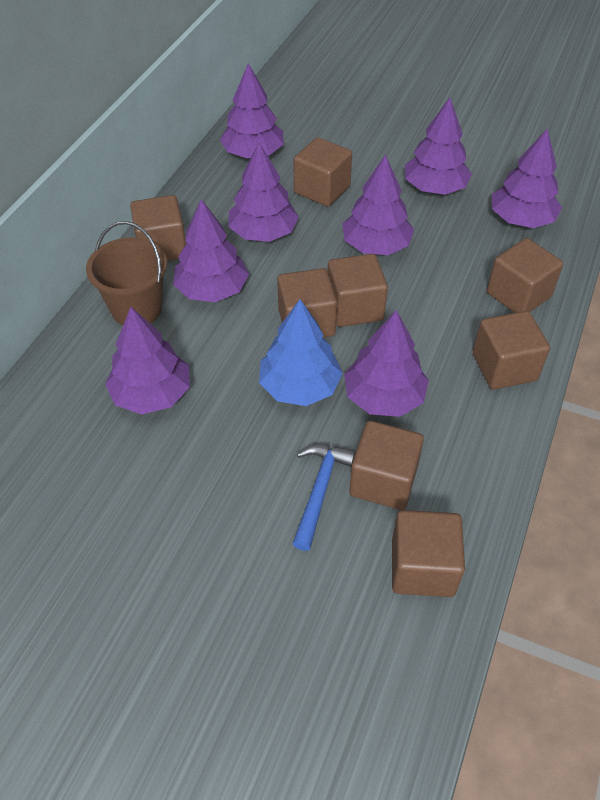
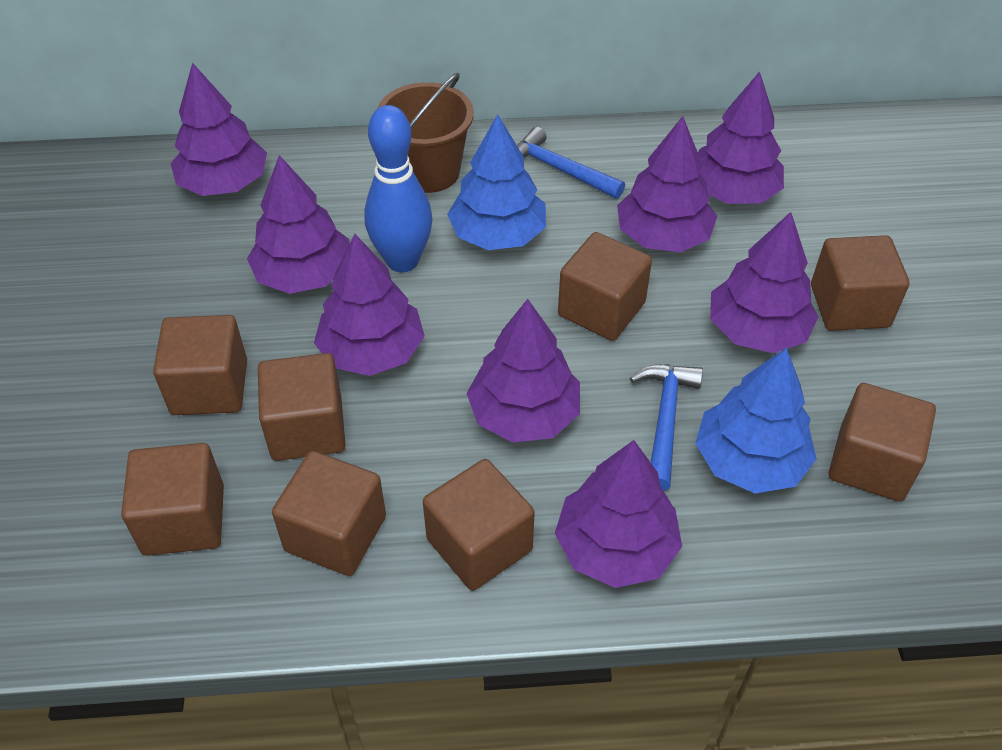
blue bowling pin: 0 -> 1
blue hammer: 1 -> 2
blue tree: 1 -> 2

